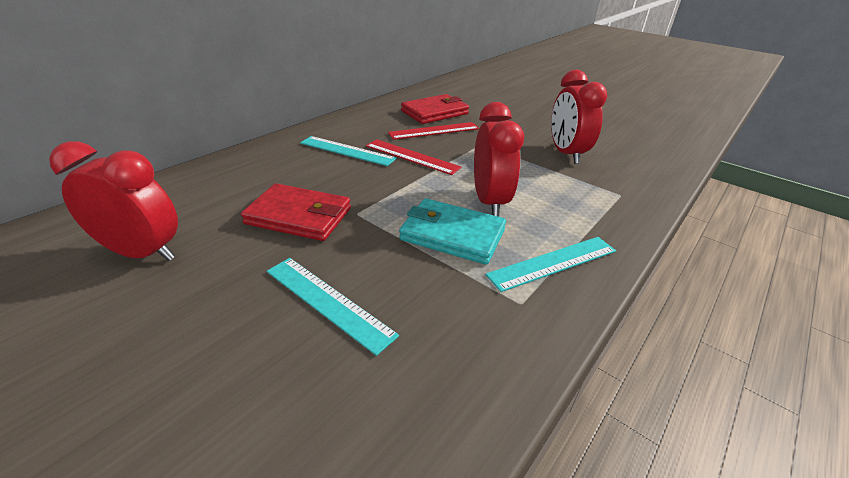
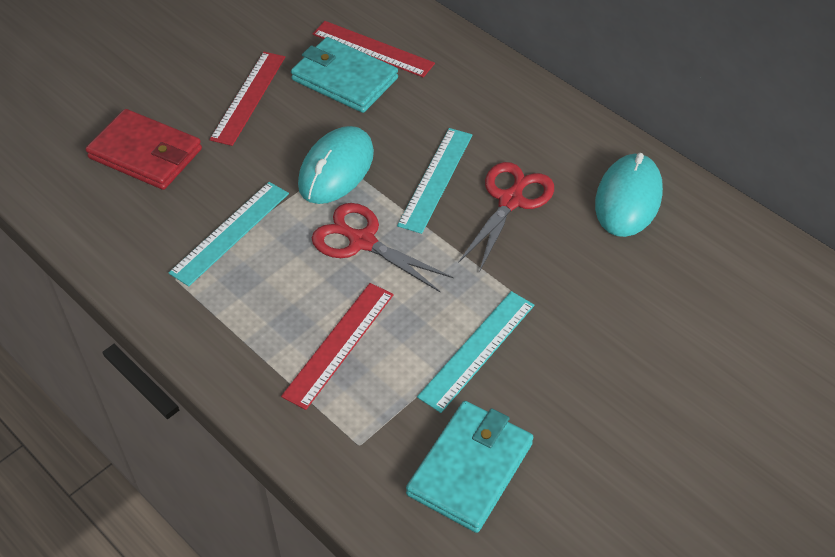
red clock: 3 -> 0
red ruler: 2 -> 3
red scissors: 0 -> 2
red wallet: 2 -> 1
turquoise mouse: 0 -> 2
turquoise wallet: 1 -> 2

